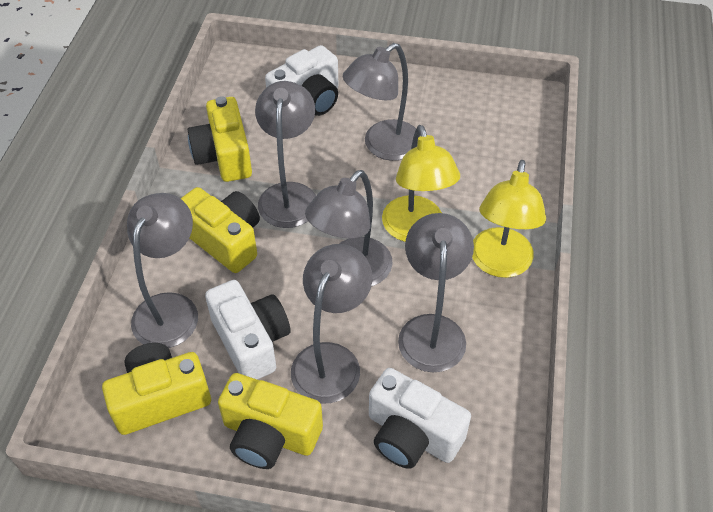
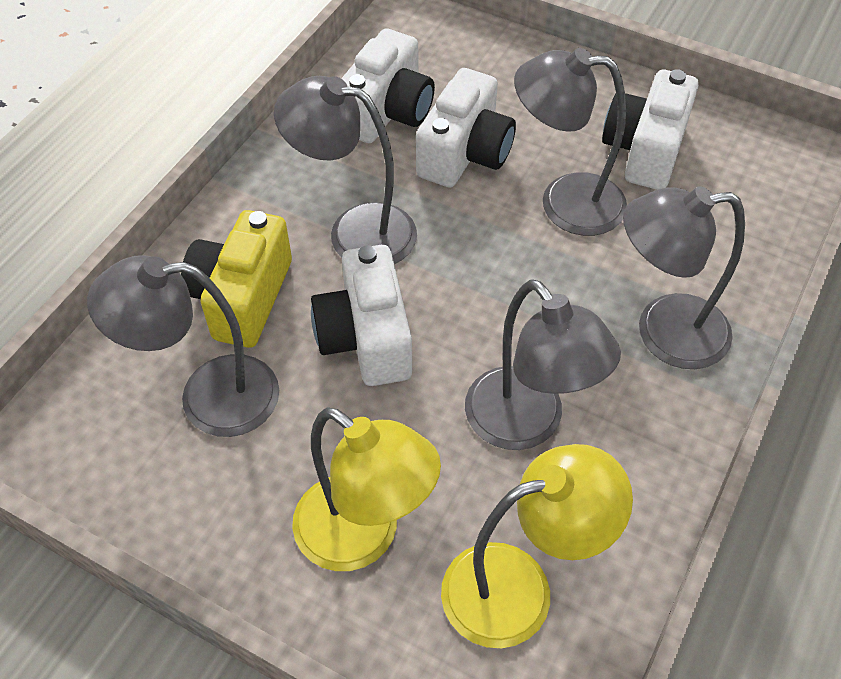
grey lamp: 6 -> 5
white camera: 3 -> 4
yellow camera: 4 -> 1

